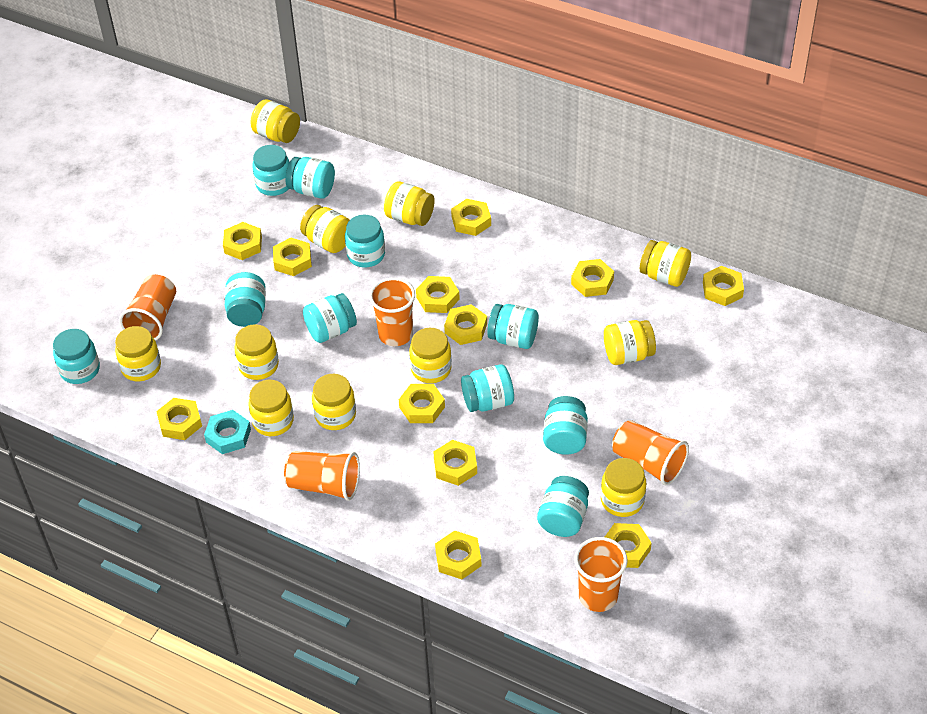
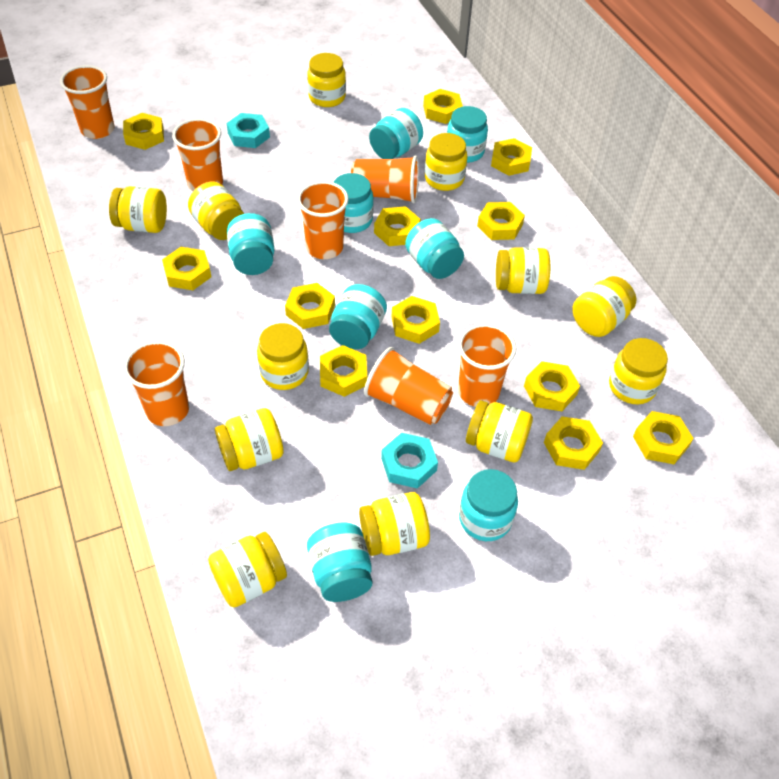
orange cup: 5 -> 7
turquoise jar: 10 -> 8
turquoise nut: 1 -> 2
yellow jar: 11 -> 12

